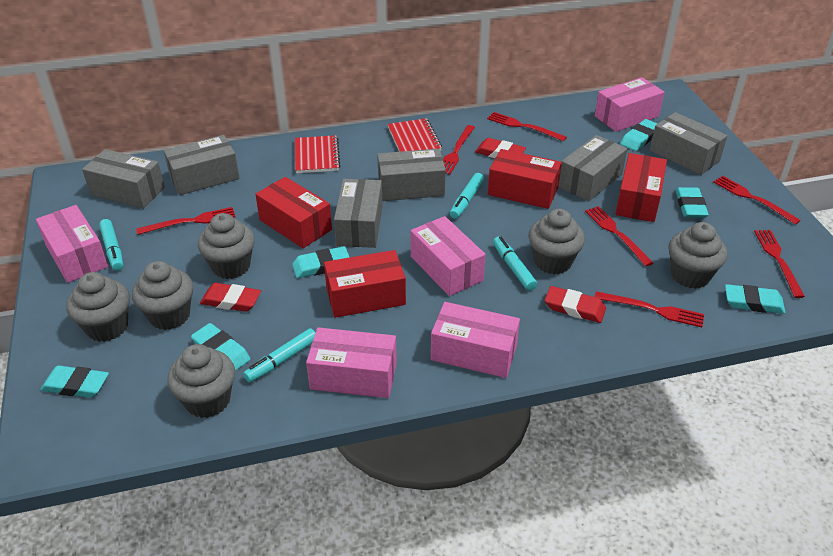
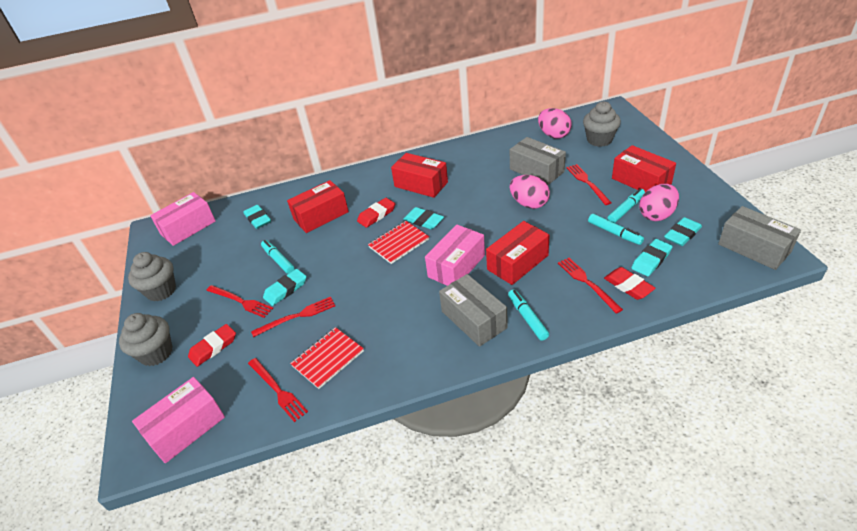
grey box: 6 -> 3
grey cupcake: 6 -> 3
pink box: 5 -> 3
pink egg: 0 -> 3
red fork: 7 -> 5
turquoise eraser: 6 -> 5

